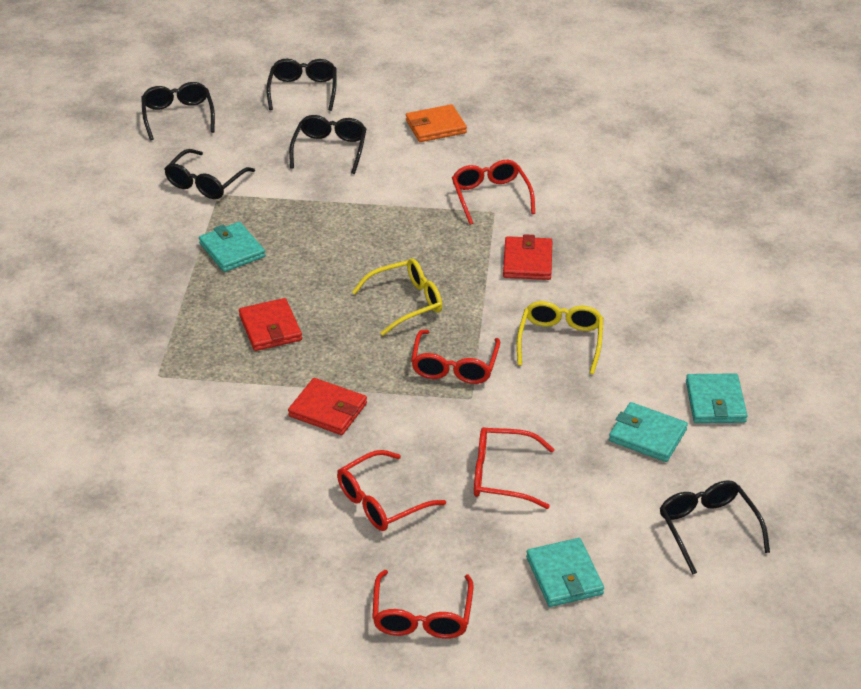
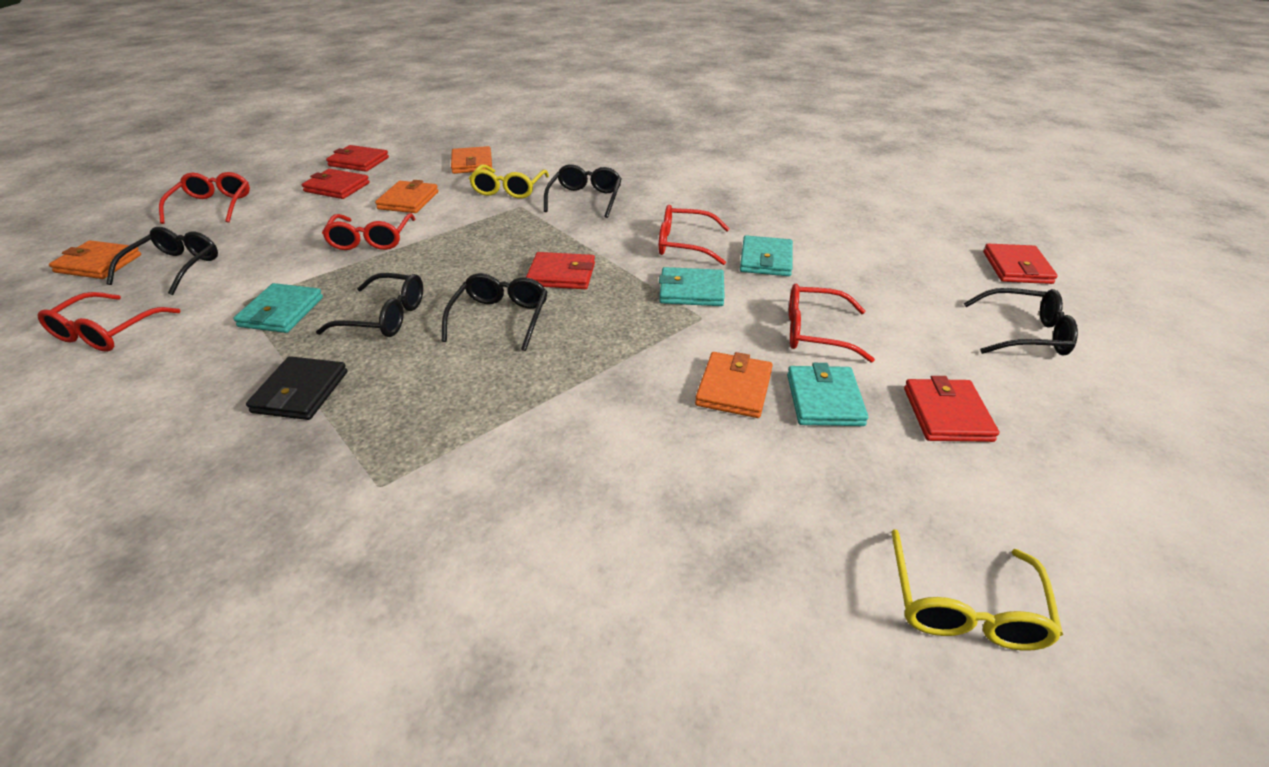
black wallet: 0 -> 1
orange wallet: 1 -> 4
red wallet: 3 -> 5

